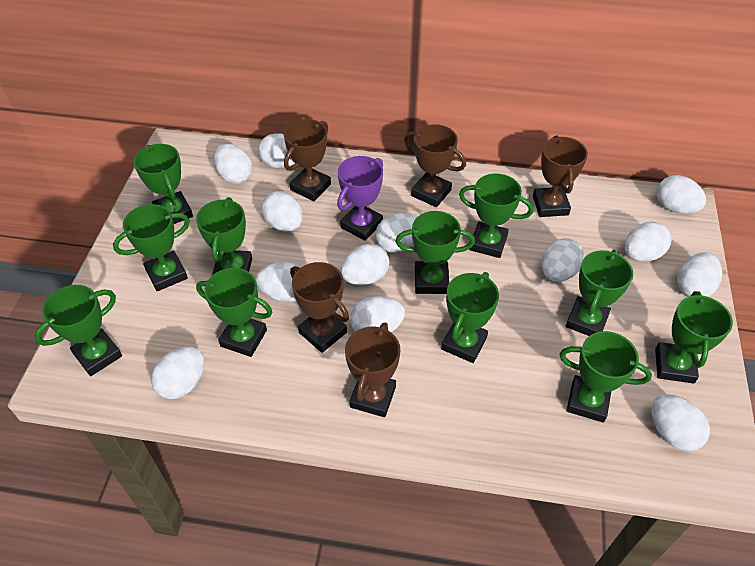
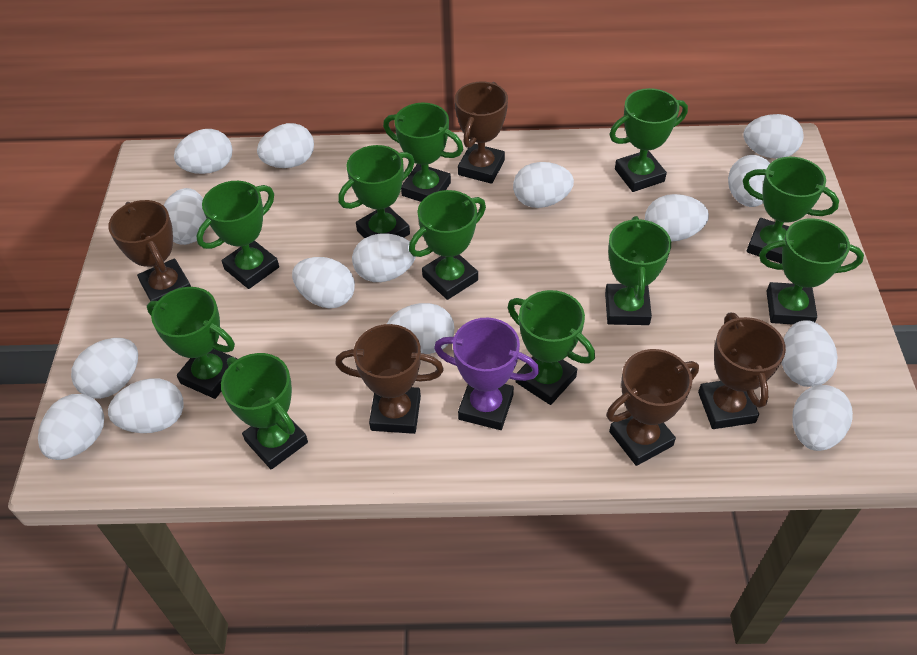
white egg: 13 -> 15

